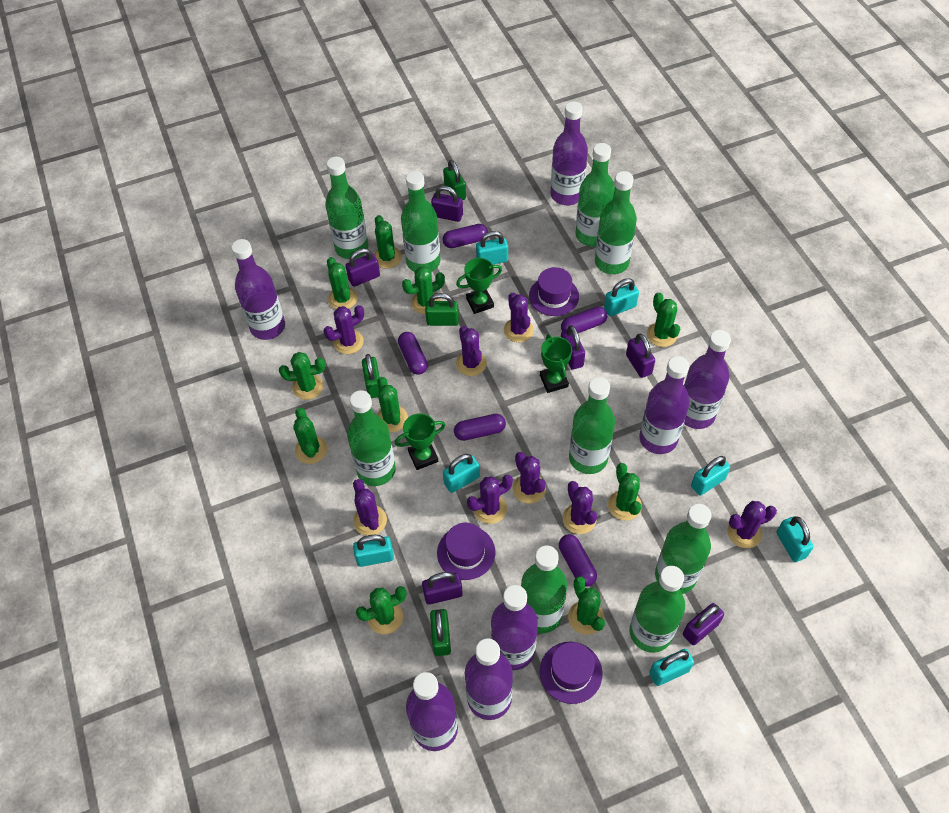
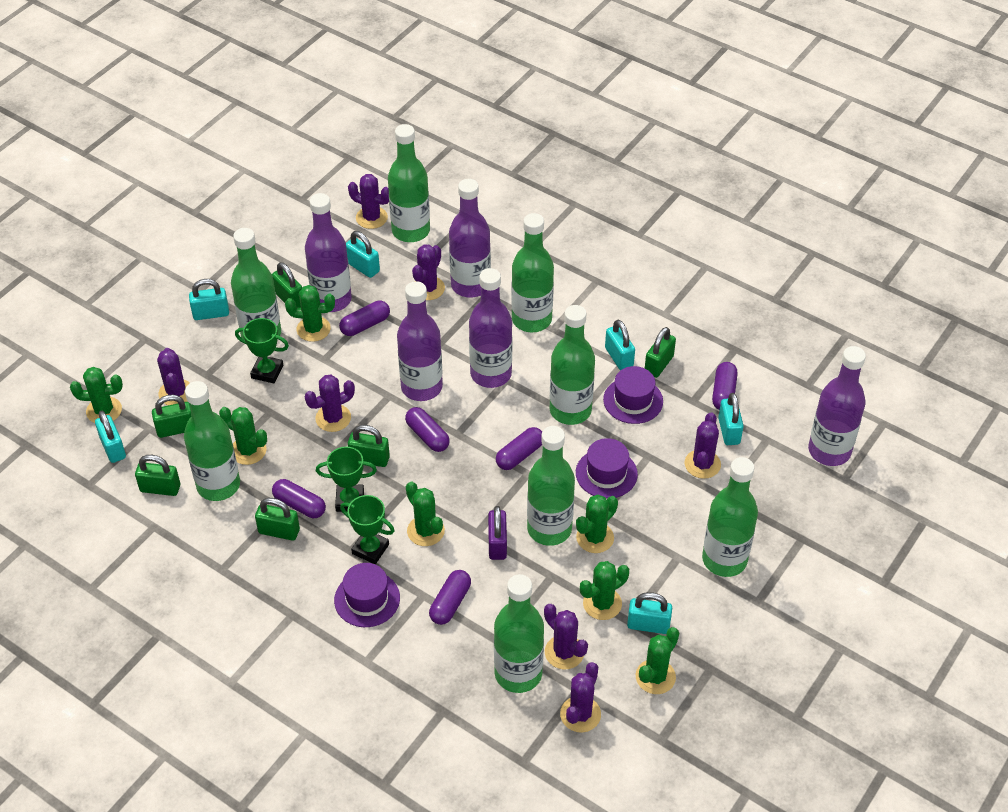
green bottle: 9 -> 8
green cactus: 10 -> 7
green padlock: 4 -> 6
purple bottle: 7 -> 5
purple cactus: 8 -> 7
purple capsule: 5 -> 6
purple padlock: 6 -> 1
turquoise padlock: 7 -> 6

